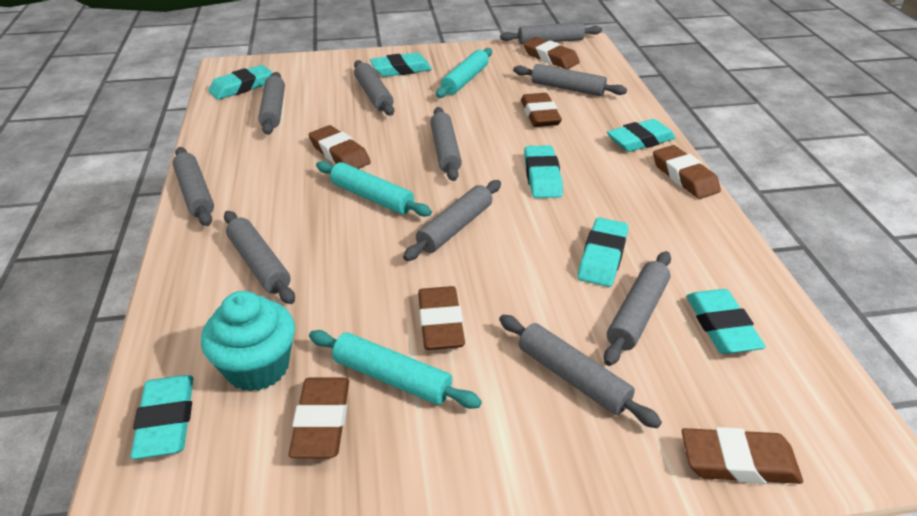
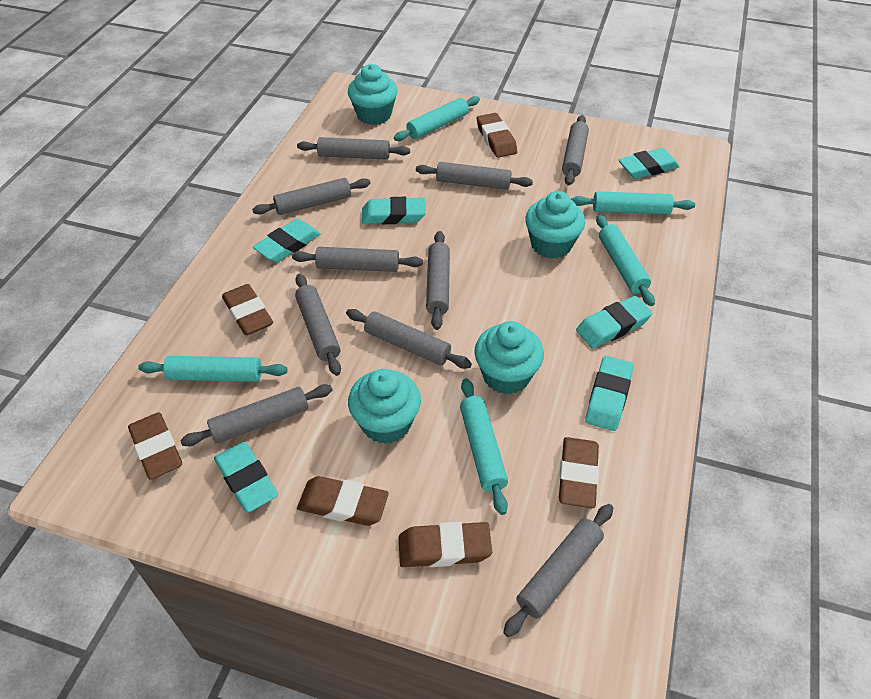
brown eraser: 7 -> 6
turquoise cupcake: 1 -> 4
turquoise eraser: 7 -> 6
turquoise rolling pin: 3 -> 5

